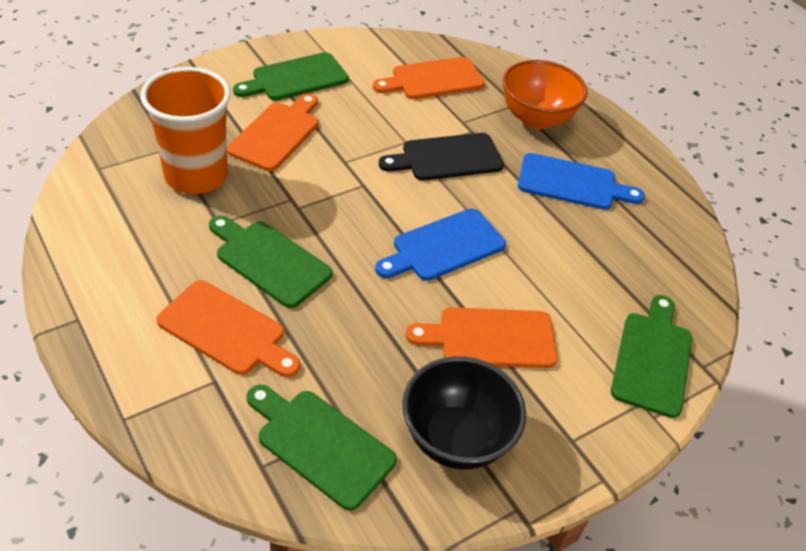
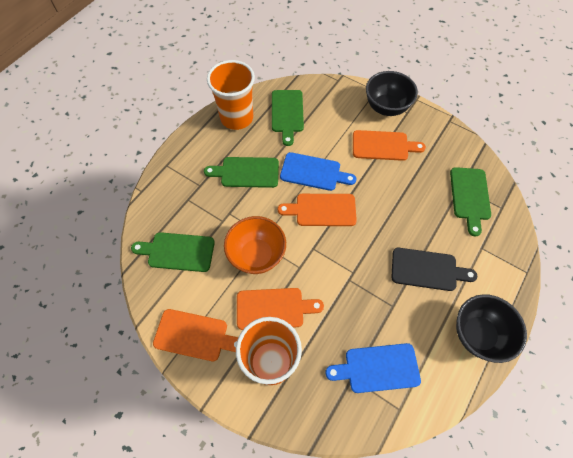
black bowl: 1 -> 2
orange cup: 1 -> 2

